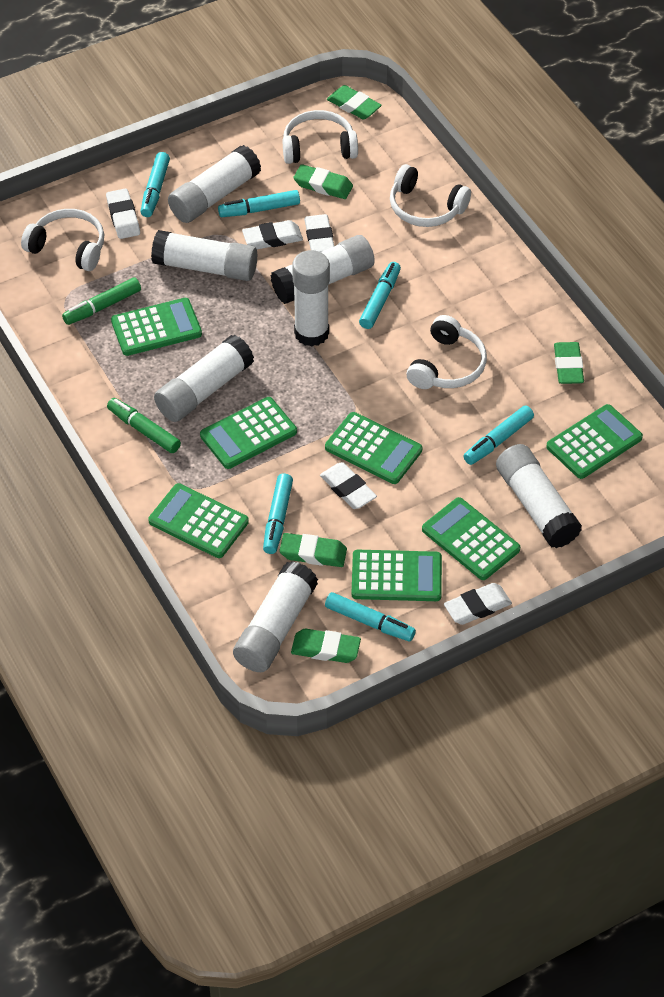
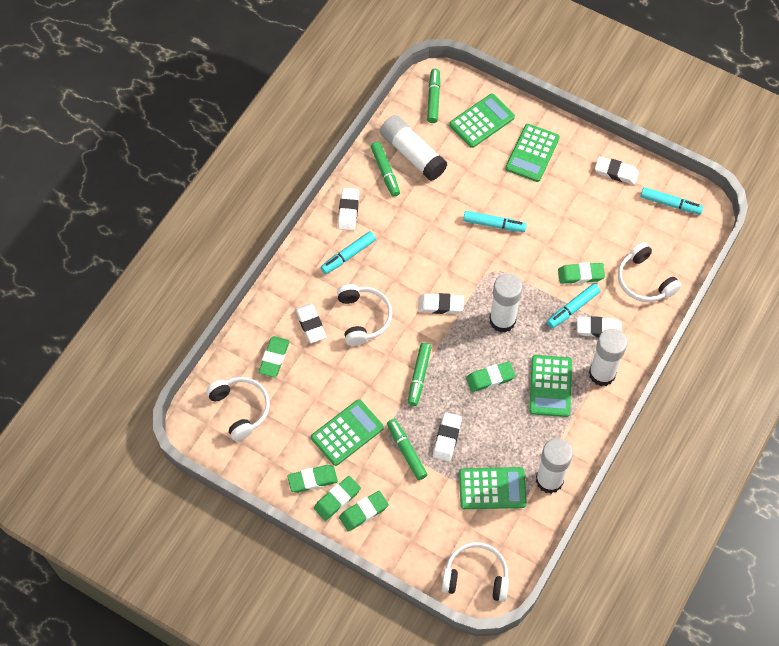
green calculator: 7 -> 5
green eraser: 5 -> 6
green marker: 2 -> 4
turquoise marker: 6 -> 4
white eraser: 5 -> 6
white glue stick: 7 -> 4

